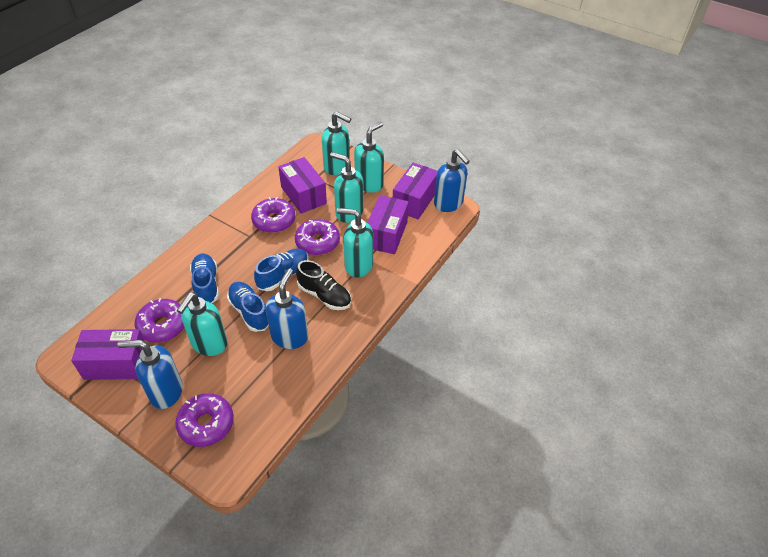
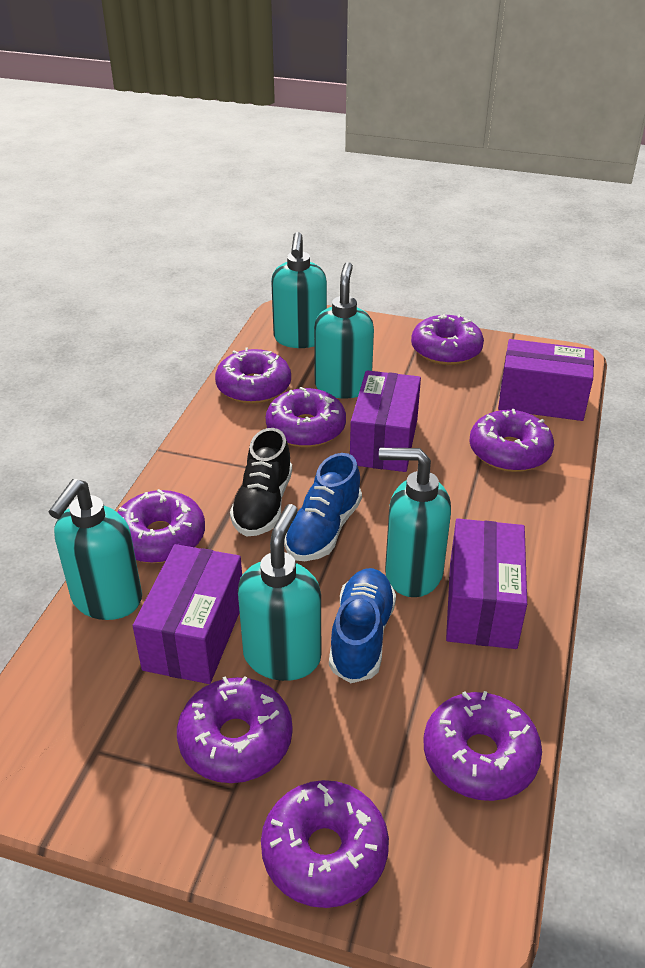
blue shoe: 3 -> 2
blue soap dispenser: 3 -> 0
purple donut: 4 -> 8

